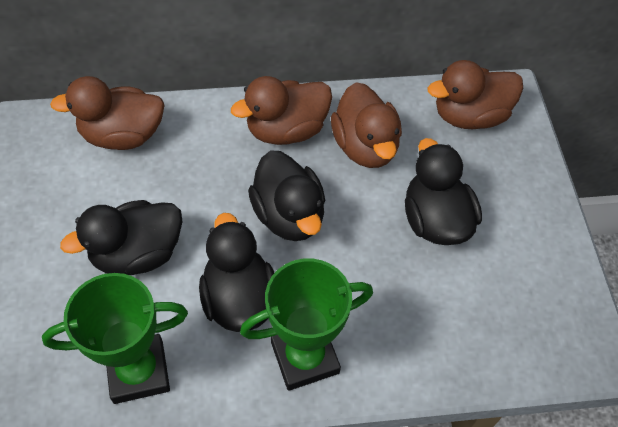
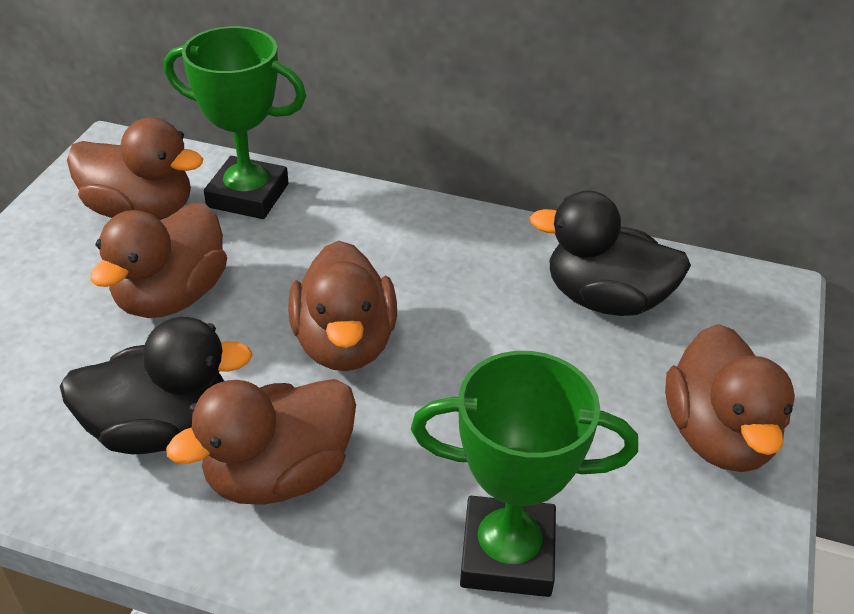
black duck: 4 -> 2
brown duck: 4 -> 5

